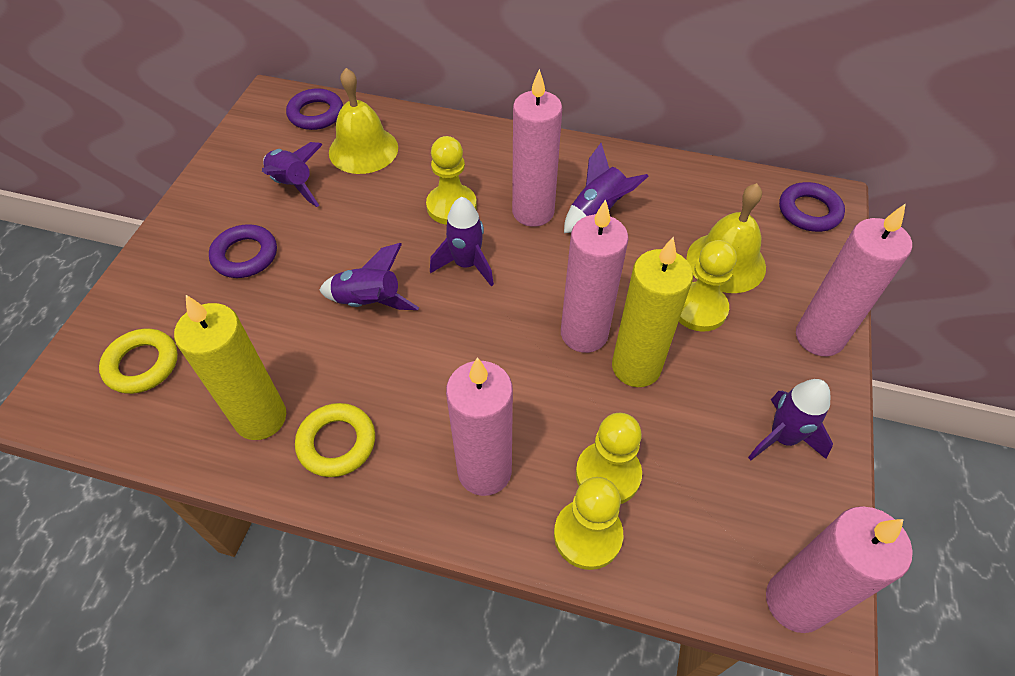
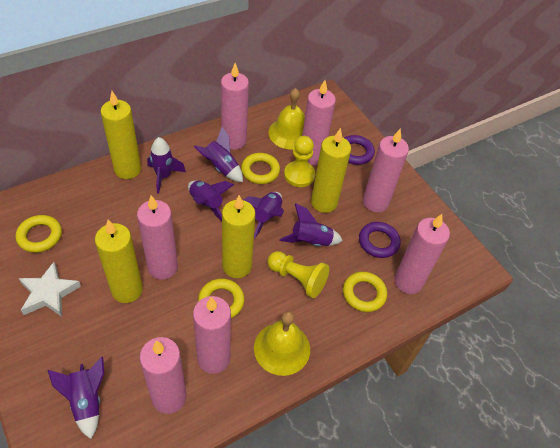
pink candle: 5 -> 7
purple ring: 3 -> 2
purple rocket: 5 -> 6
white star: 0 -> 1
yellow candle: 2 -> 4
yellow pawn: 4 -> 2
yellow ring: 2 -> 4

